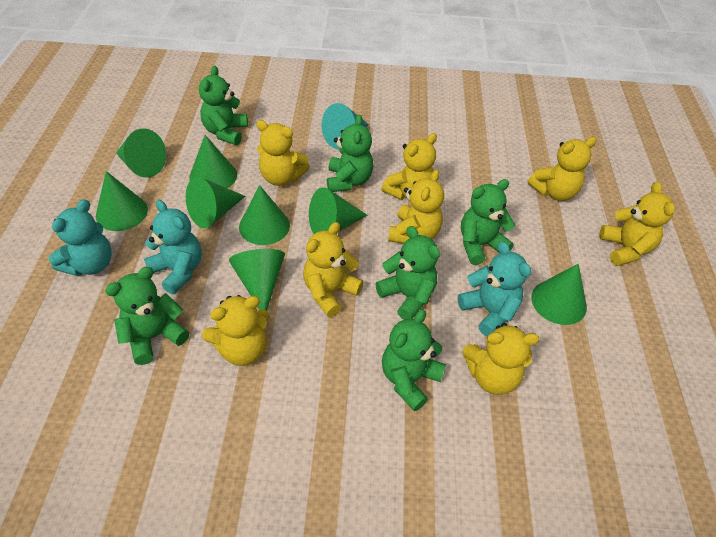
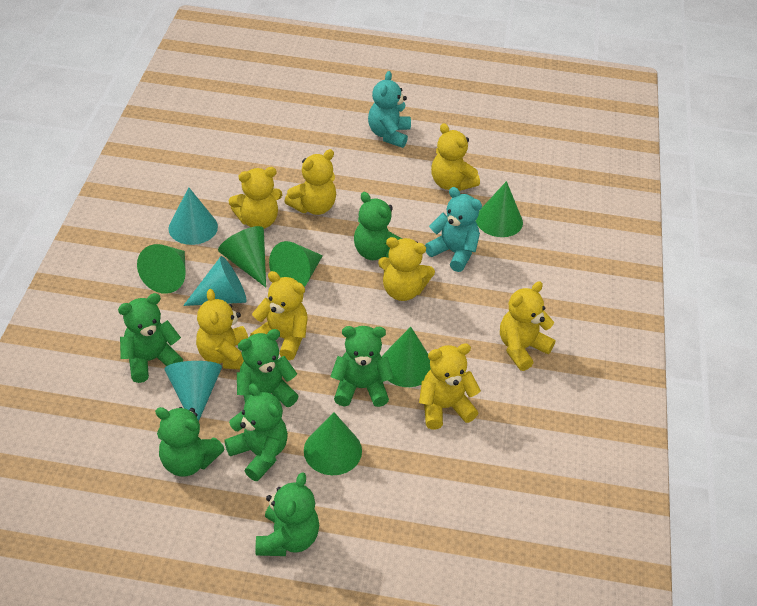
green cone: 8 -> 6
green teddy bear: 6 -> 7
turquoise cone: 1 -> 3
turquoise teddy bear: 3 -> 2

